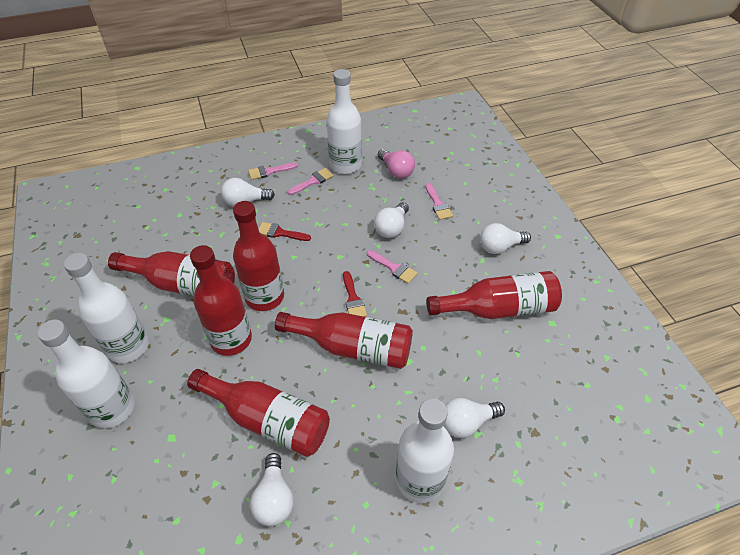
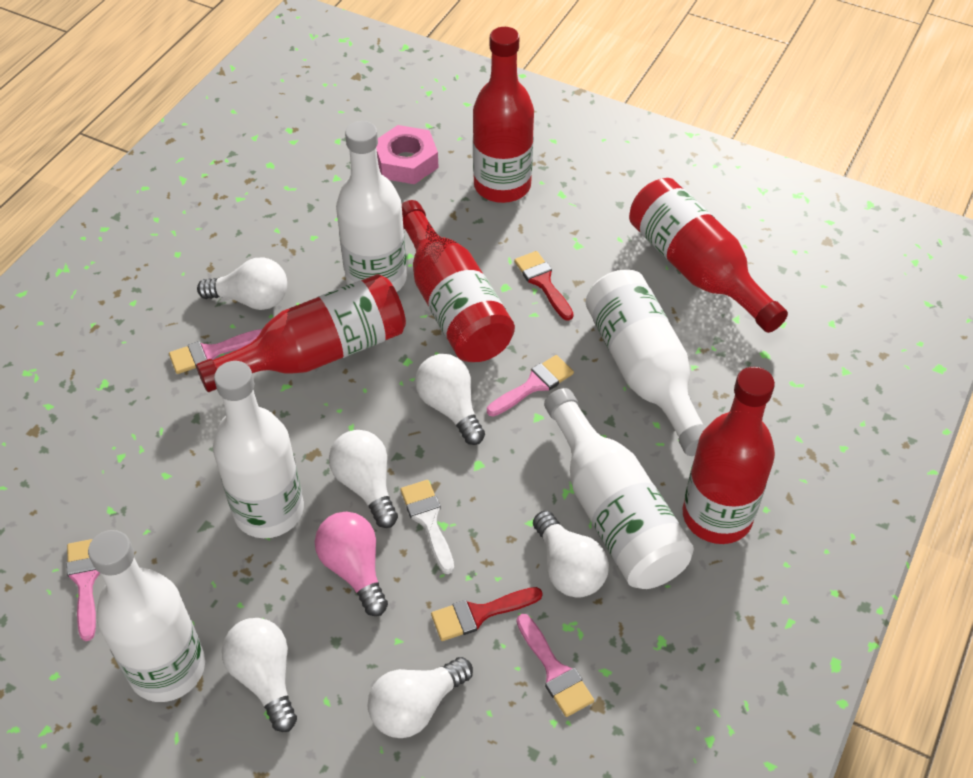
pink nut: 0 -> 1
red bottle: 6 -> 5
white bottle: 4 -> 5
white brush: 0 -> 1
white light bulb: 5 -> 6

